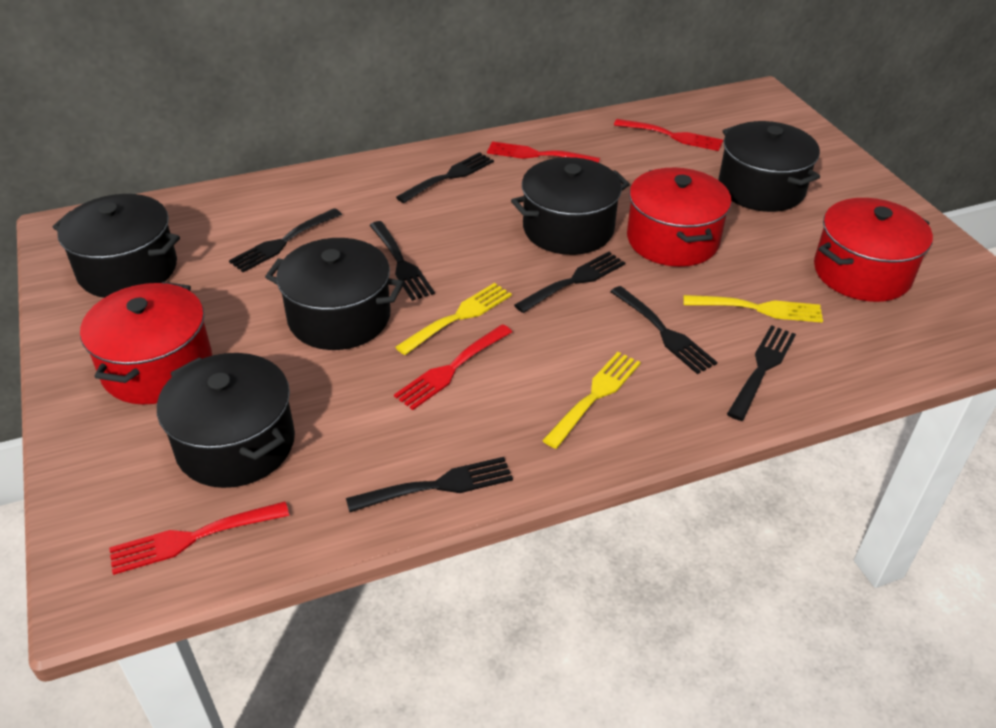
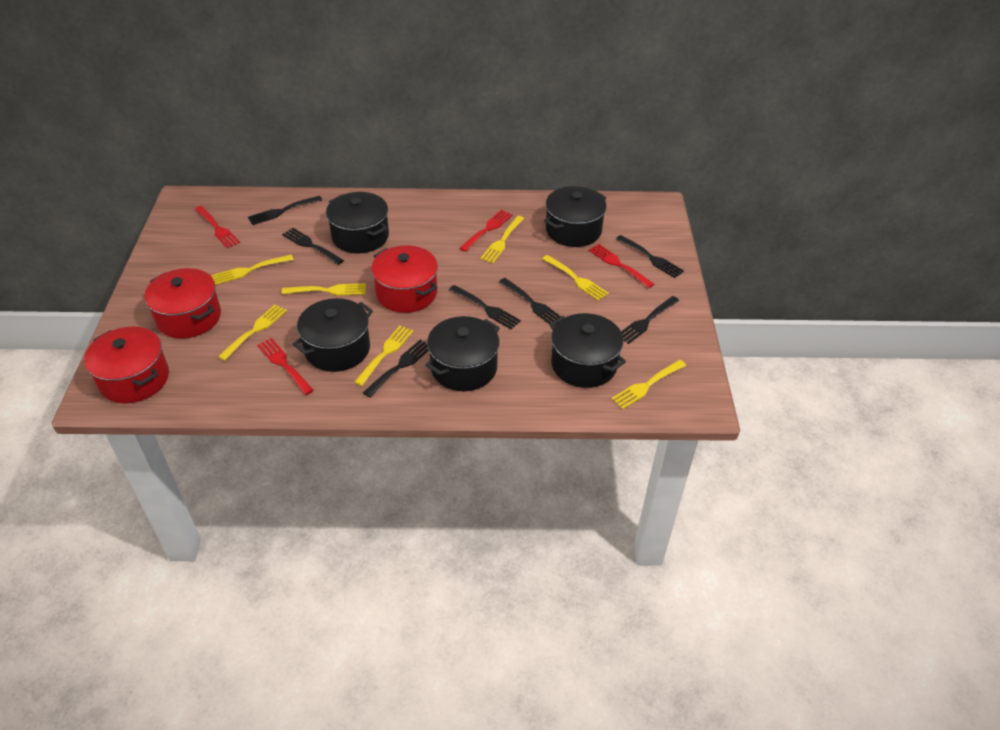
yellow fork: 3 -> 7

